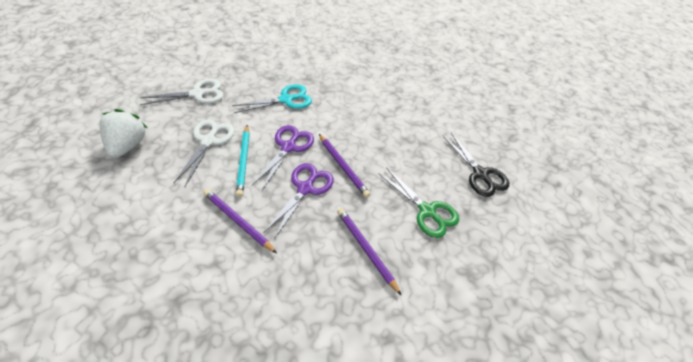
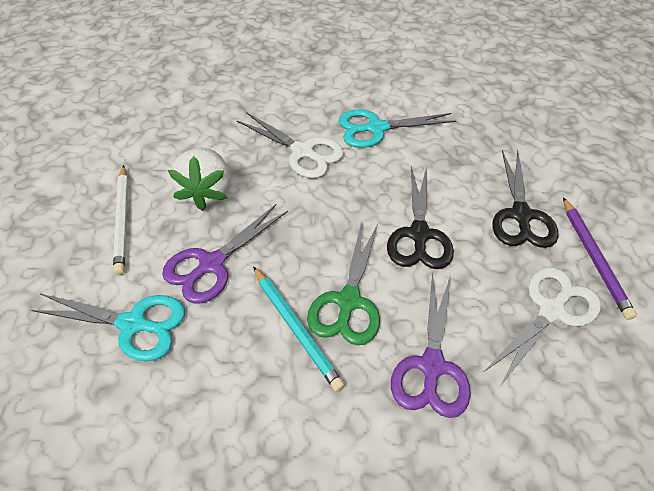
black scissors: 1 -> 2
purple pencil: 3 -> 1
turquoise scissors: 1 -> 2
white pencil: 0 -> 1

